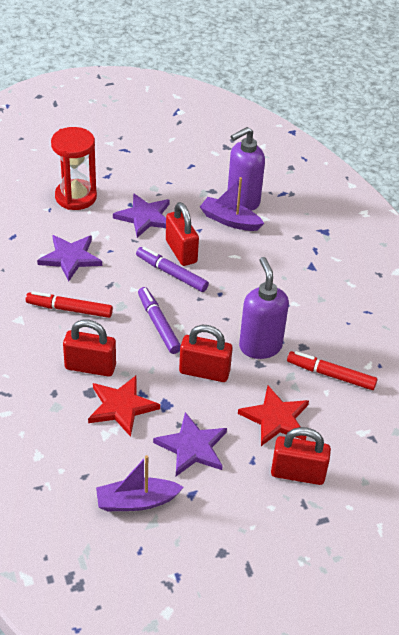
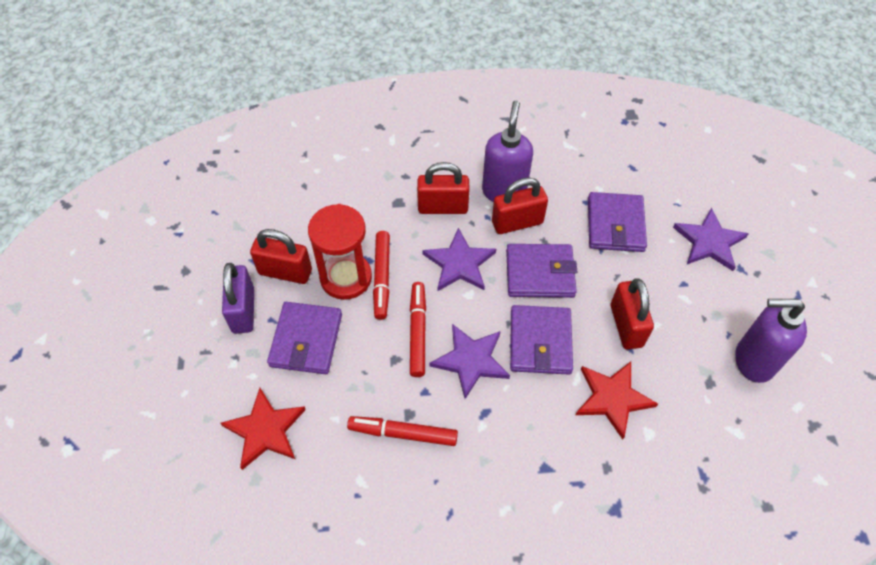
purple boat: 2 -> 0
purple marker: 2 -> 0
purple padlock: 0 -> 1
purple wallet: 0 -> 4
red marker: 2 -> 3

